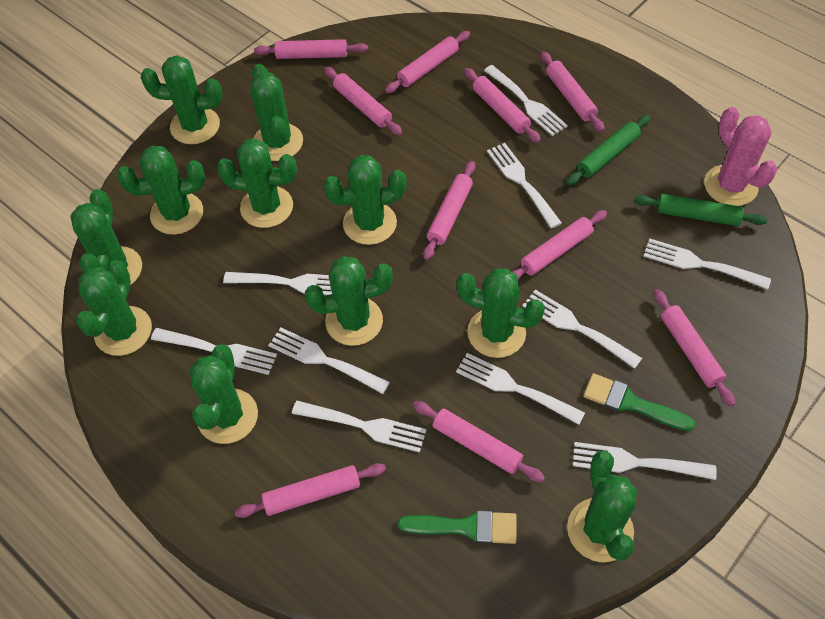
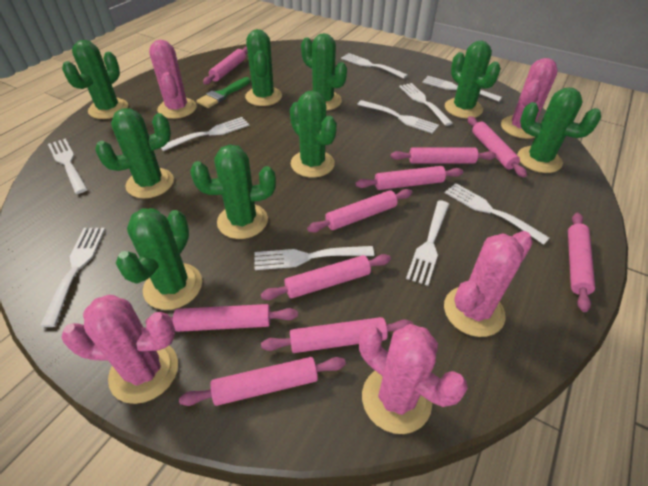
green brush: 2 -> 1
green cactus: 11 -> 9
green rolling pin: 2 -> 0
pink cactus: 1 -> 5

